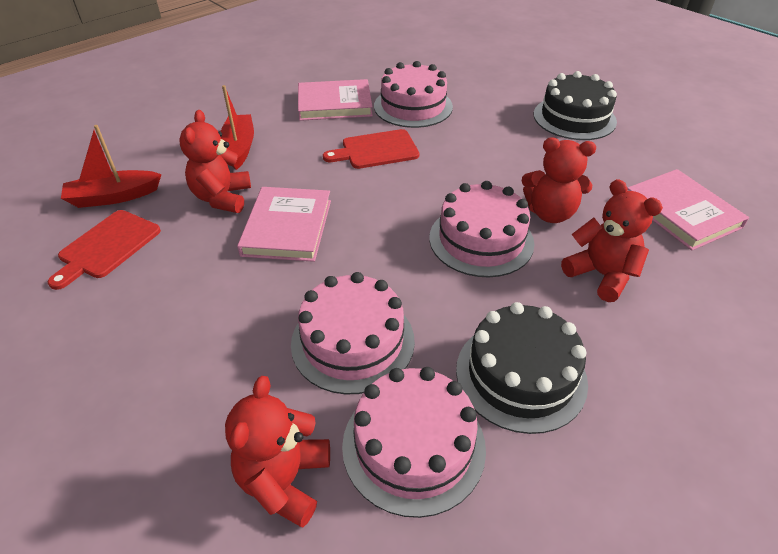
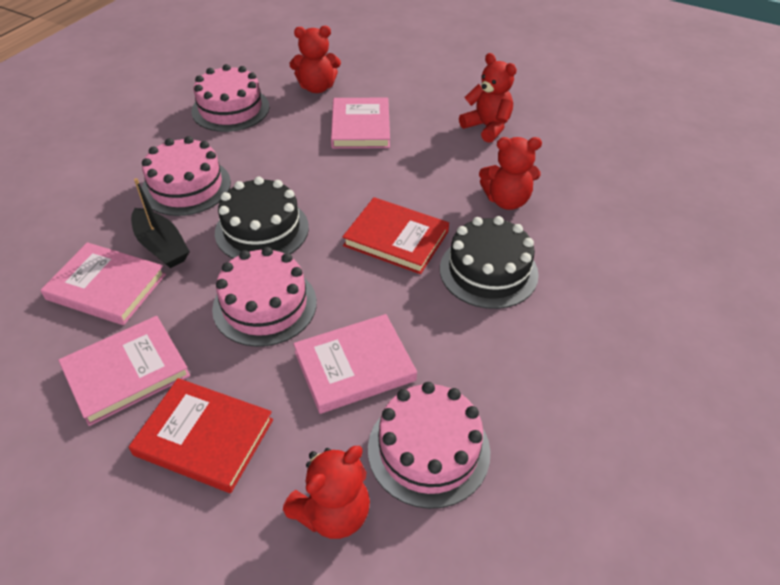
black boat: 0 -> 1
pink book: 3 -> 4
red boat: 2 -> 0
red book: 0 -> 2
red cutting board: 2 -> 0

